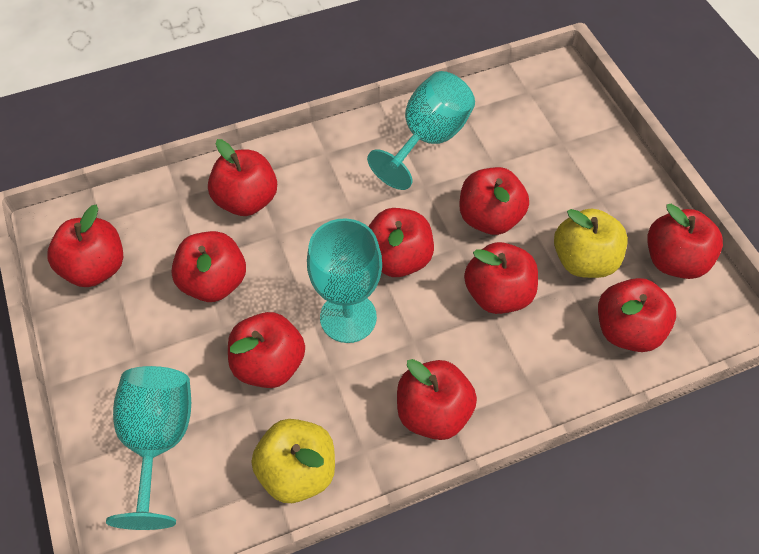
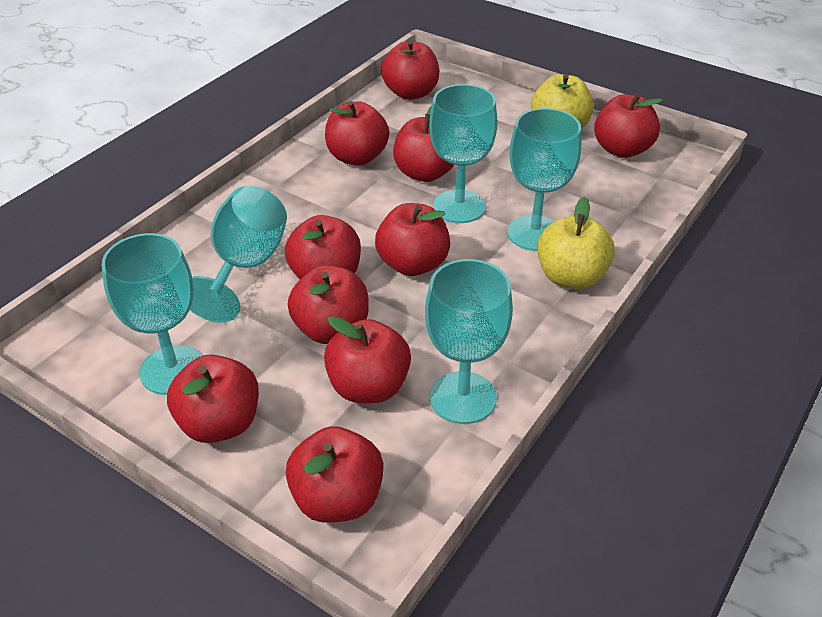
turquoise goblet: 3 -> 5

